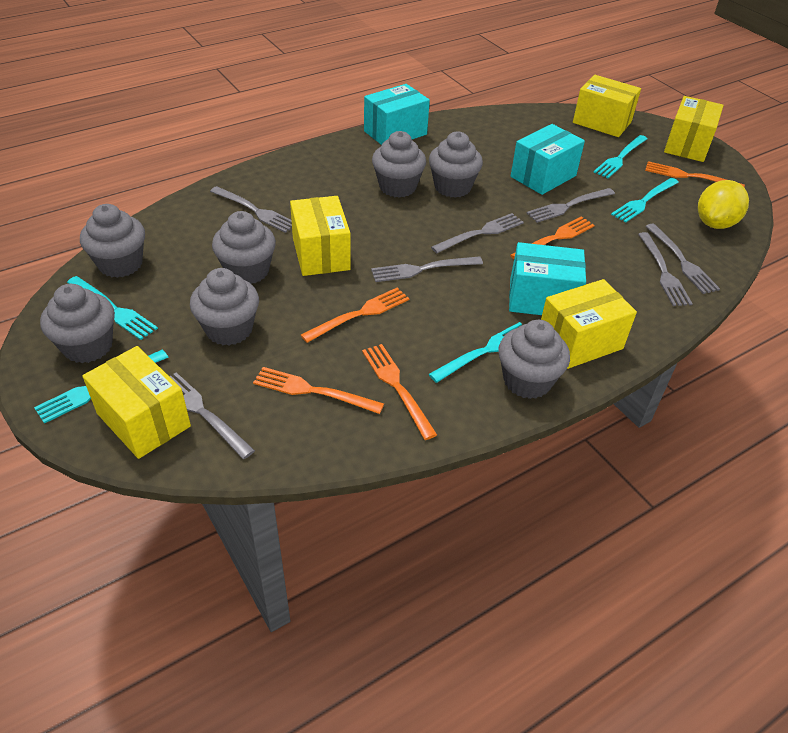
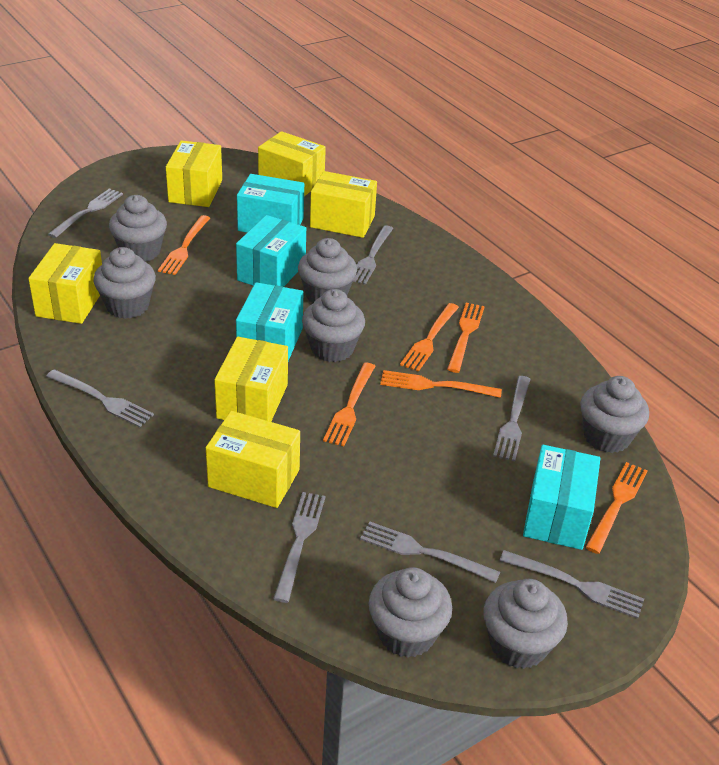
orange fork: 5 -> 6
turquoise box: 3 -> 4
turquoise fork: 5 -> 0
yellow box: 5 -> 6
yellow lemon: 1 -> 0

